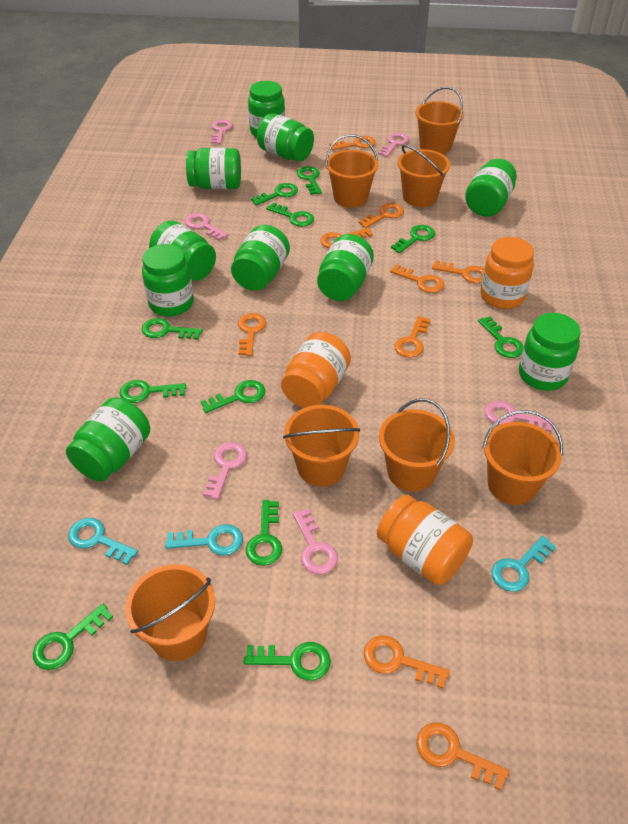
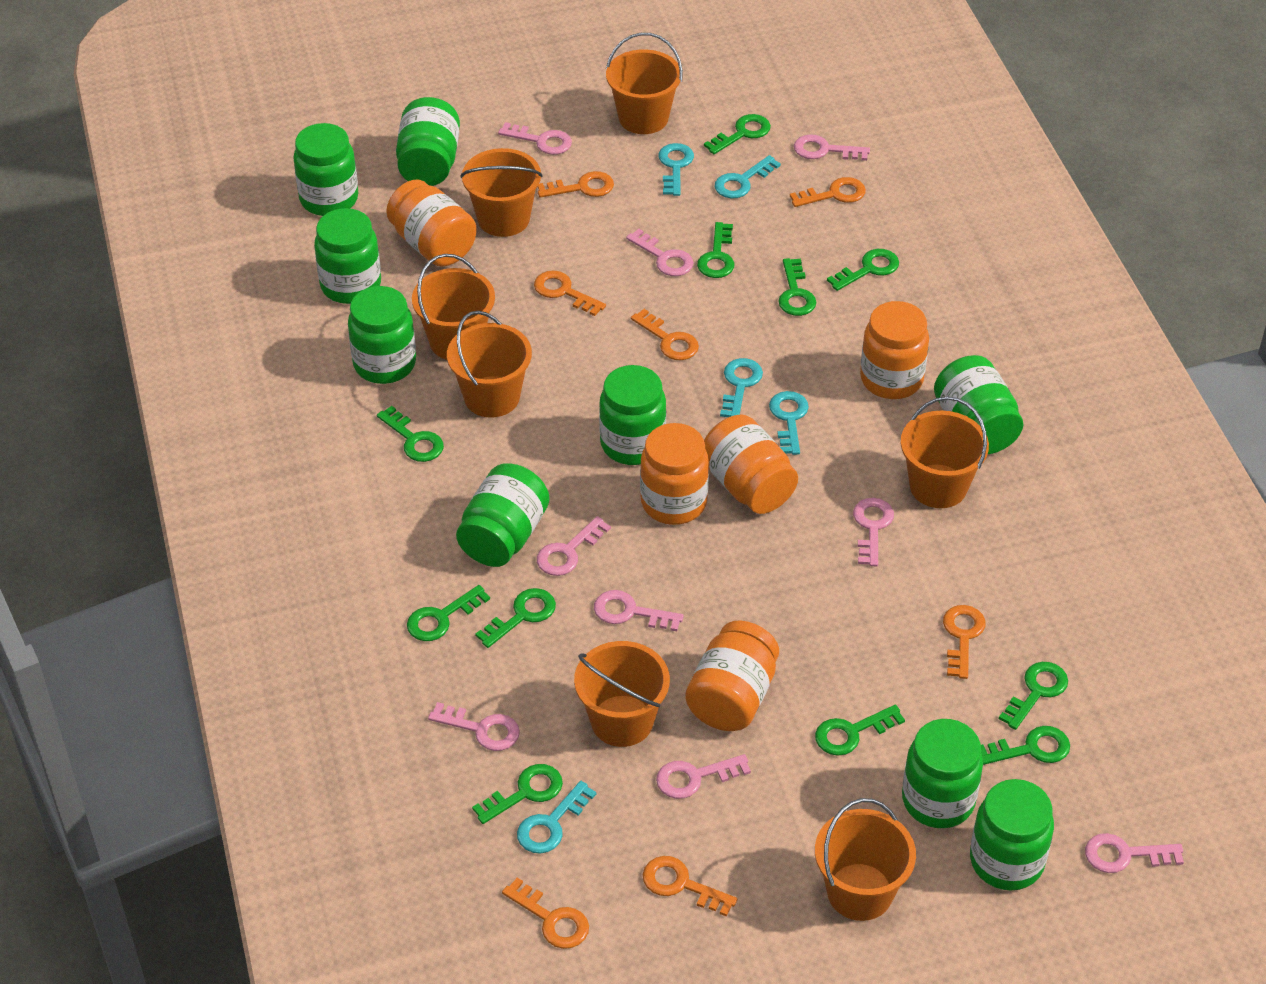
green jar: 10 -> 9
orange jar: 3 -> 5
orange key: 9 -> 7
pink key: 6 -> 9
turquoise key: 3 -> 5

